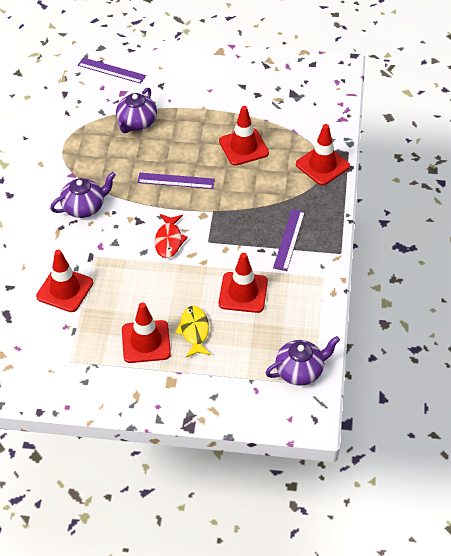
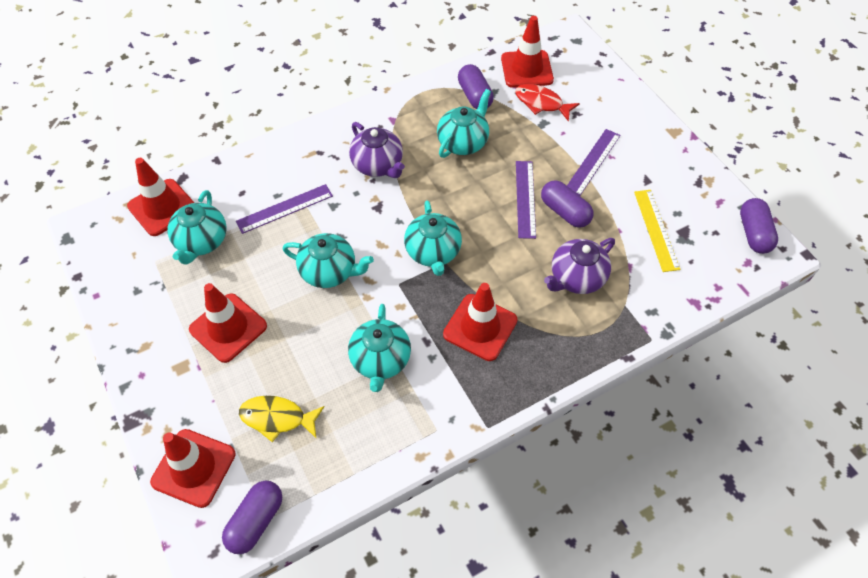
purple capsule: 0 -> 4
purple teapot: 3 -> 2
turquoise teapot: 0 -> 5
yellow ruler: 0 -> 1

